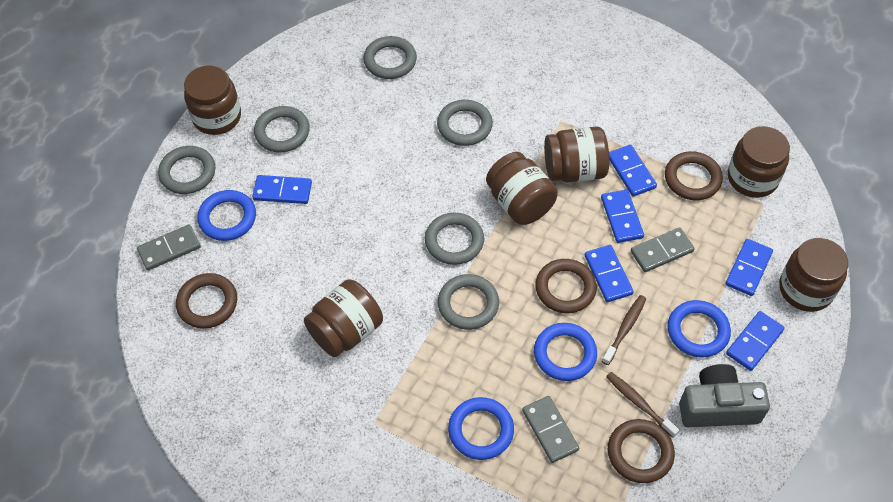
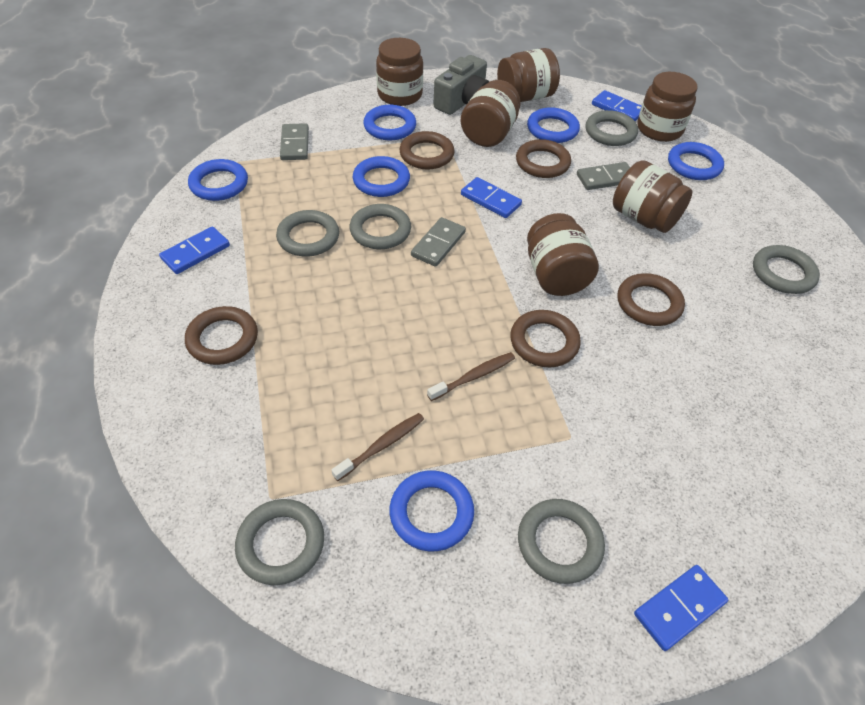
blue domino: 6 -> 4
blue ring: 4 -> 6
brown ring: 4 -> 5

